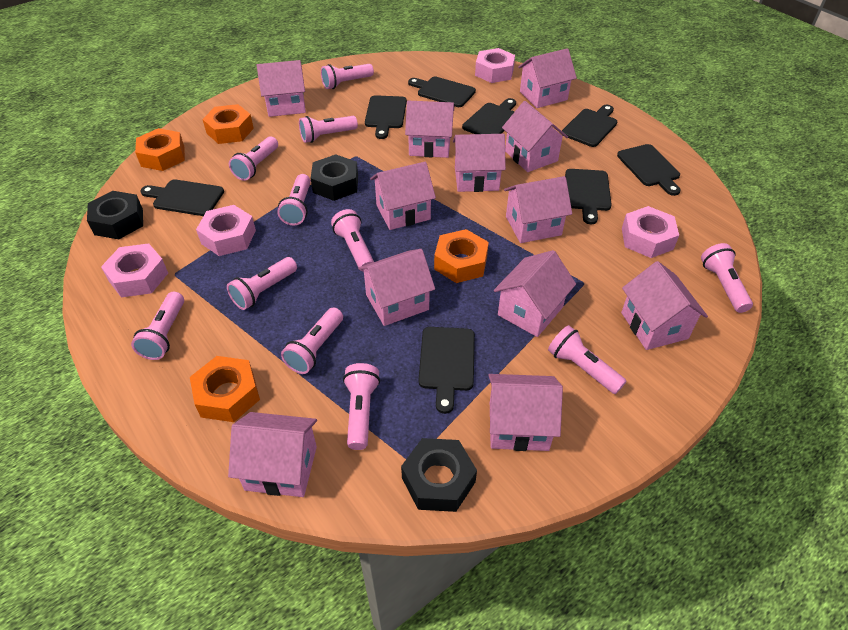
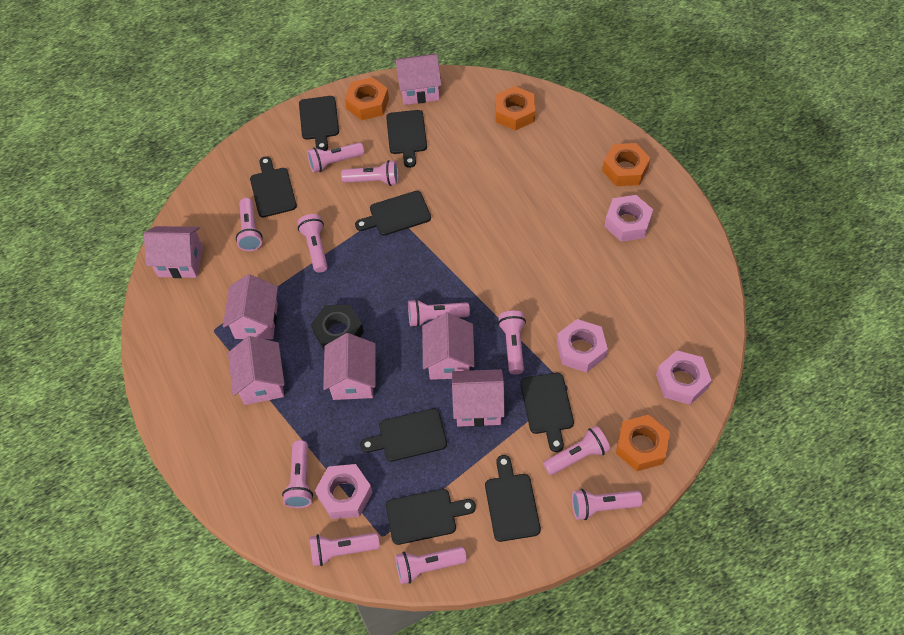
black nut: 3 -> 1
pink house: 12 -> 7

